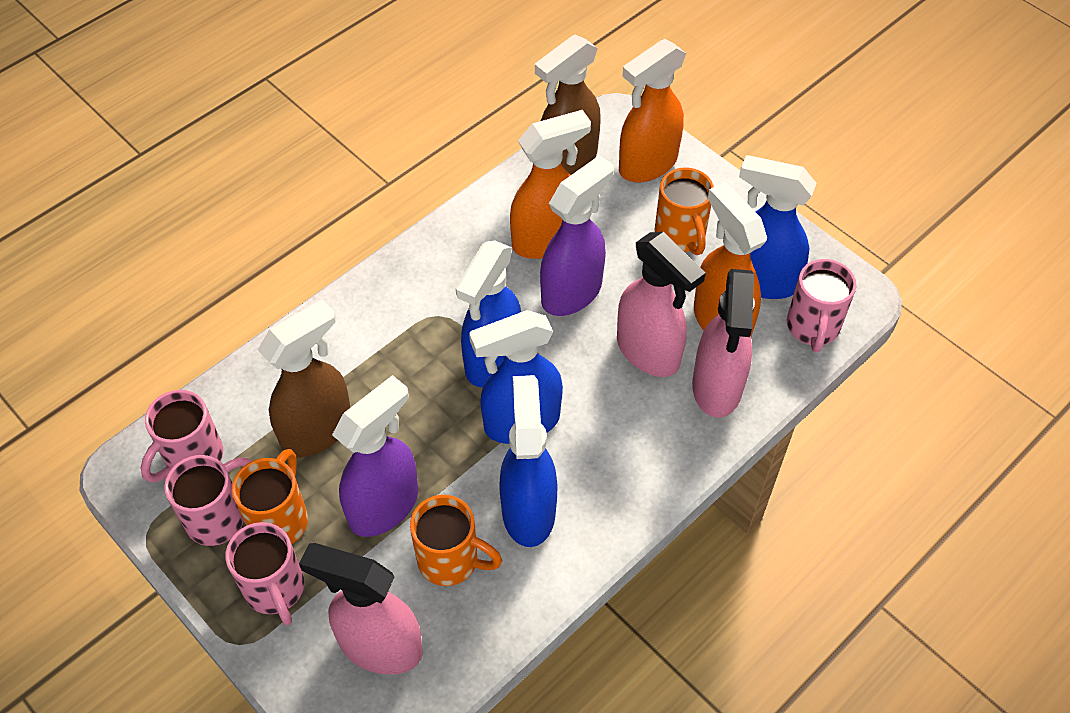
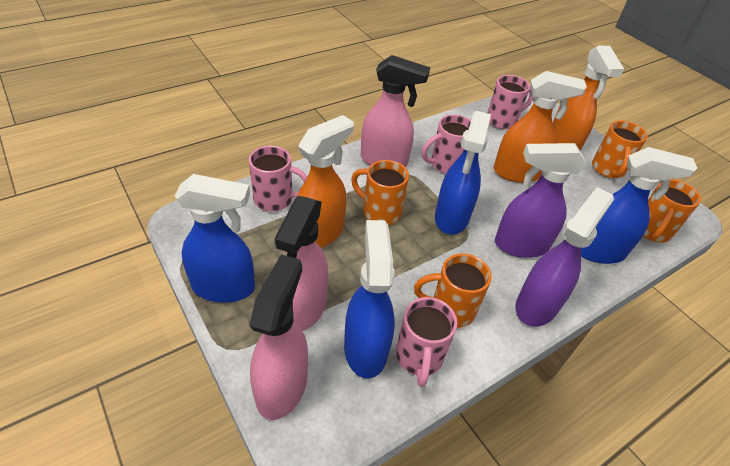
brown spray bottle: 2 -> 0
orange mug: 3 -> 4

